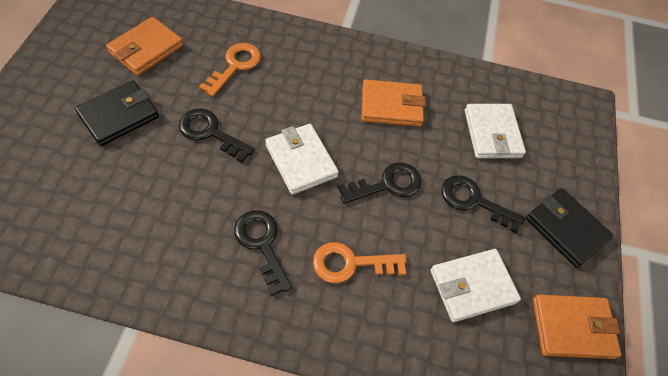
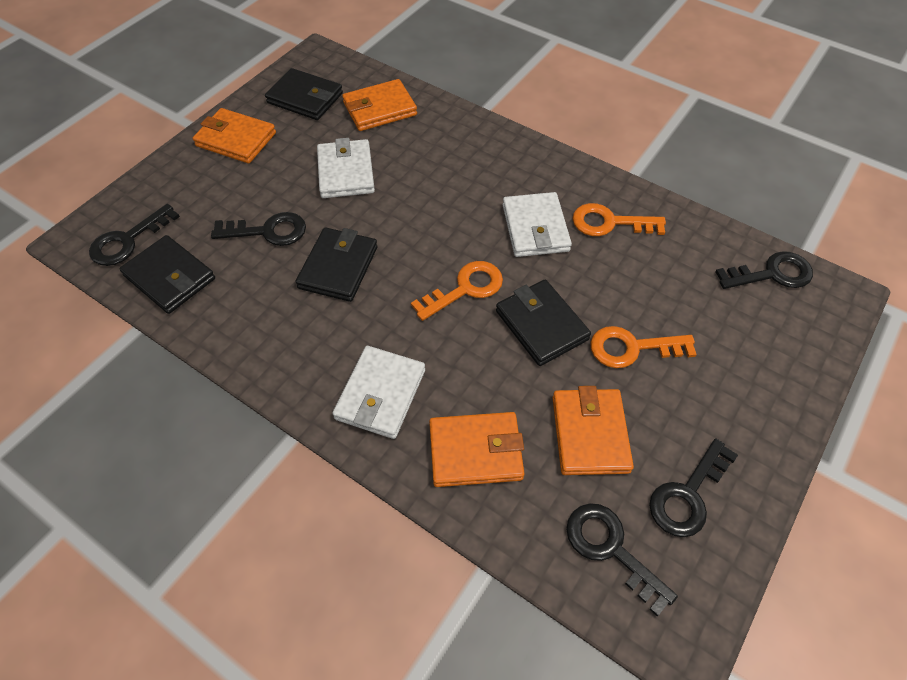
black key: 4 -> 5
black wallet: 2 -> 4
orange key: 2 -> 3
orange wallet: 3 -> 4

